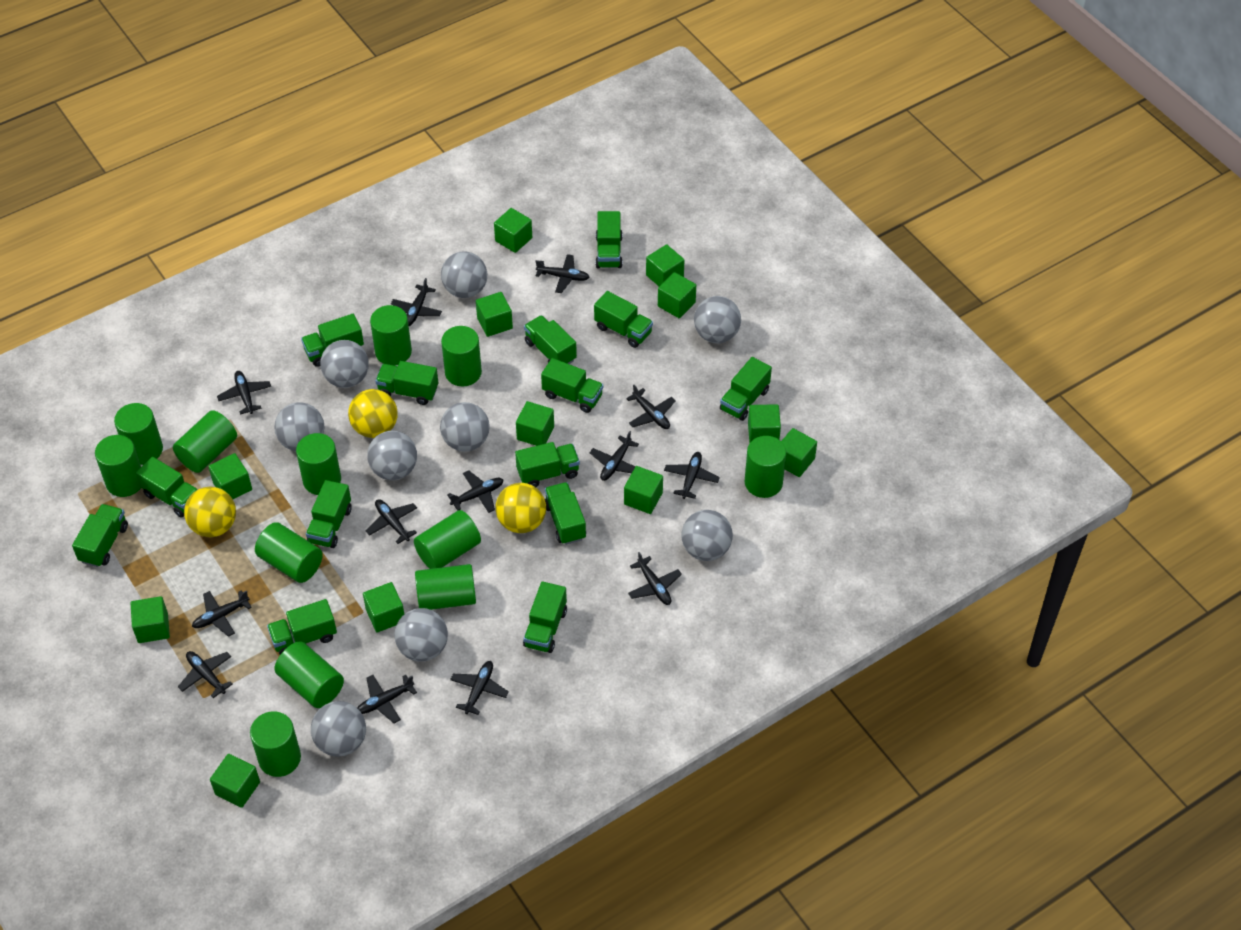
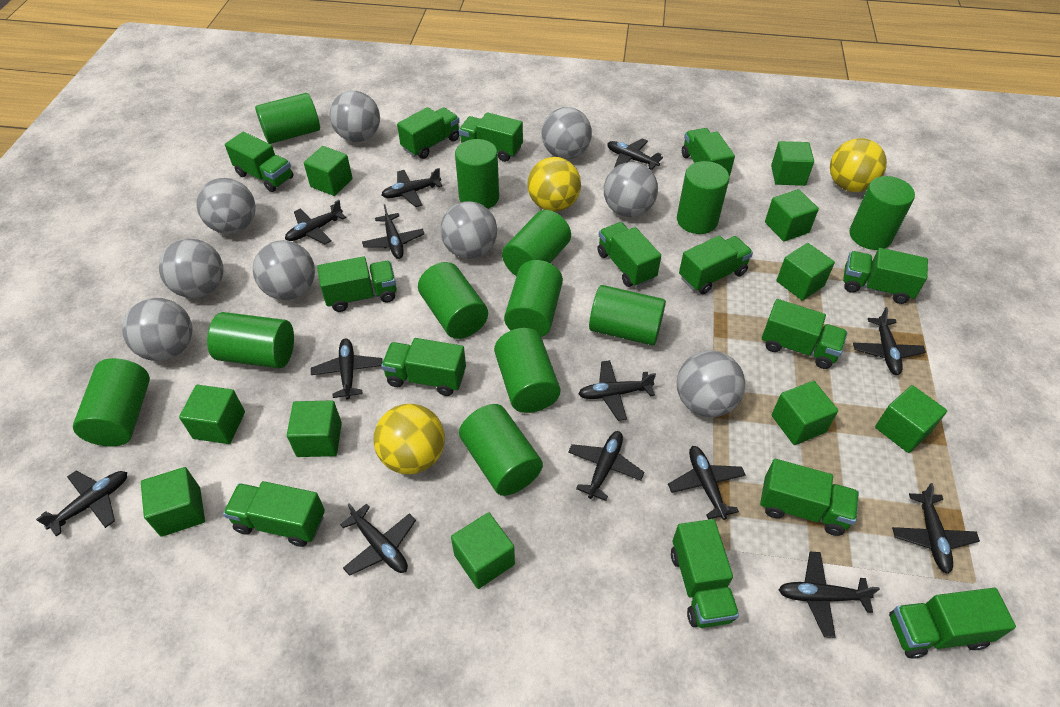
green cube: 12 -> 10

